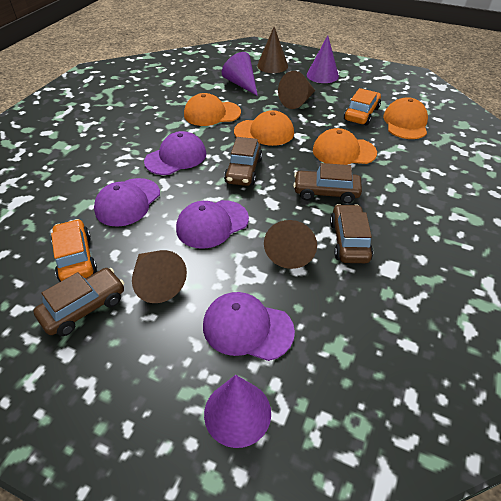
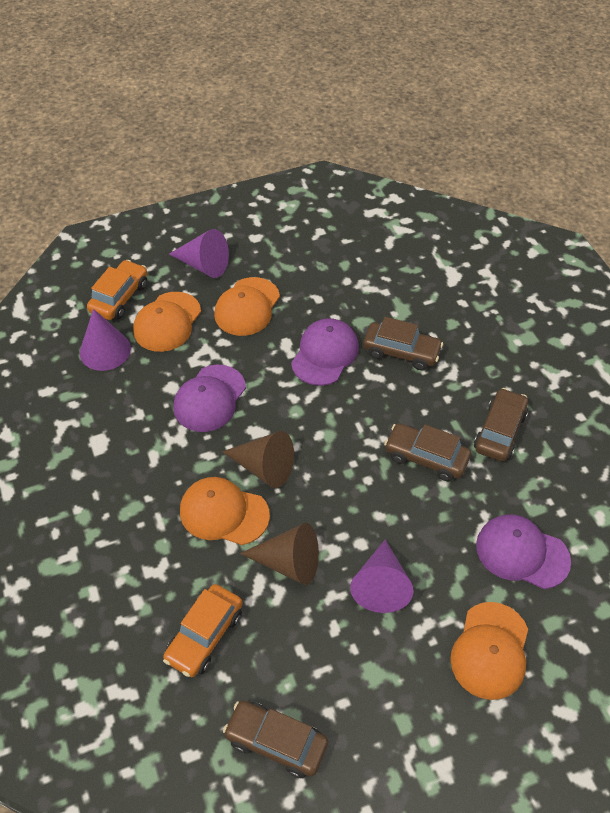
brown cone: 4 -> 2
purple cap: 4 -> 3

